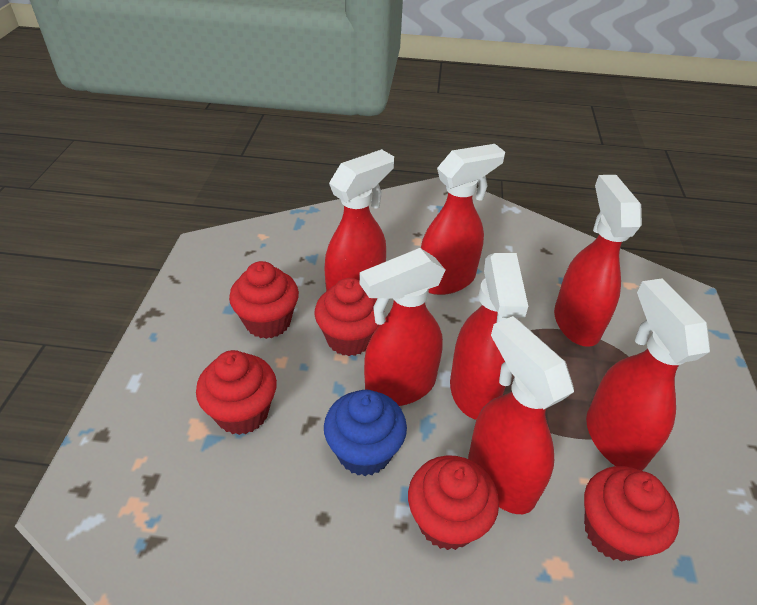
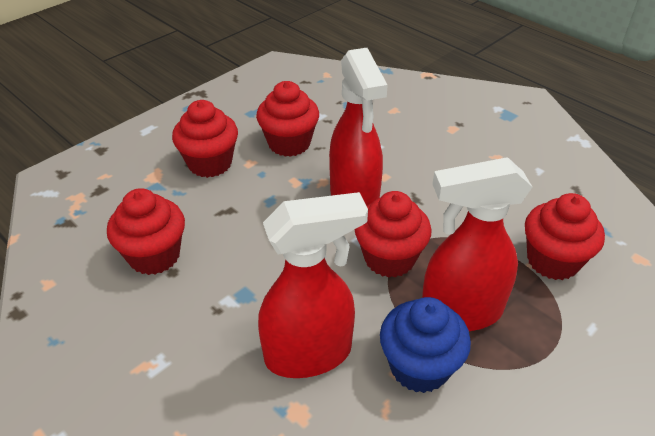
red spray bottle: 7 -> 3

